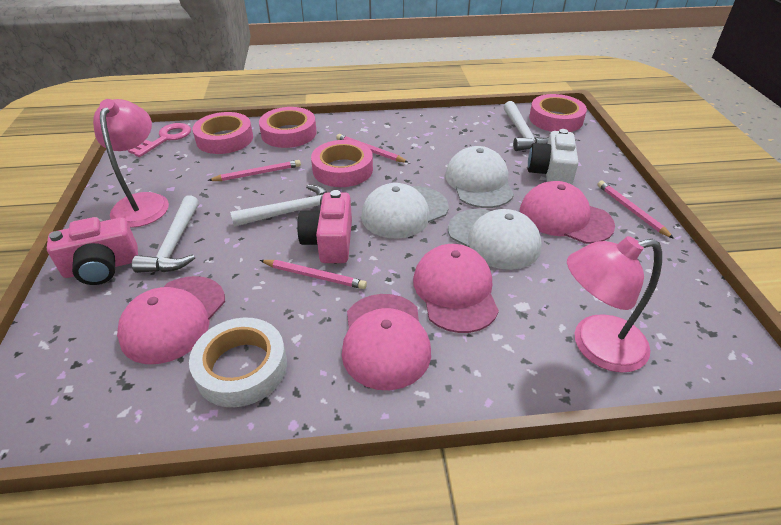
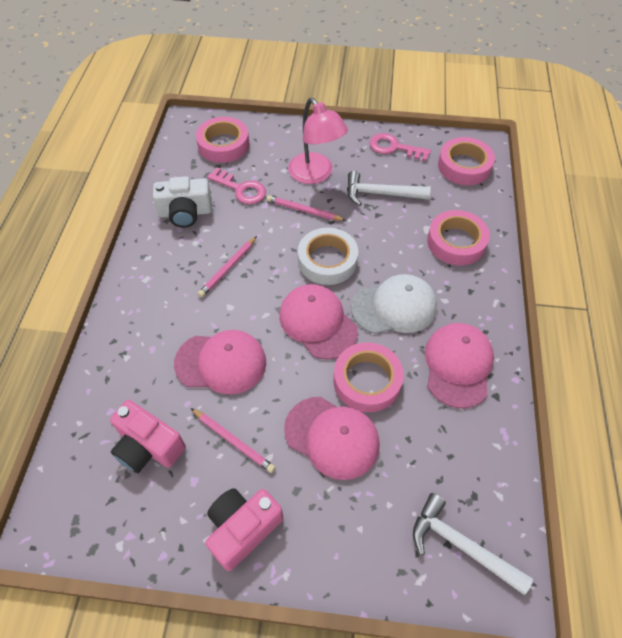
pink key: 1 -> 2
pink lamp: 2 -> 1
pink pencil: 4 -> 3
white cap: 3 -> 1
white hammer: 3 -> 2

